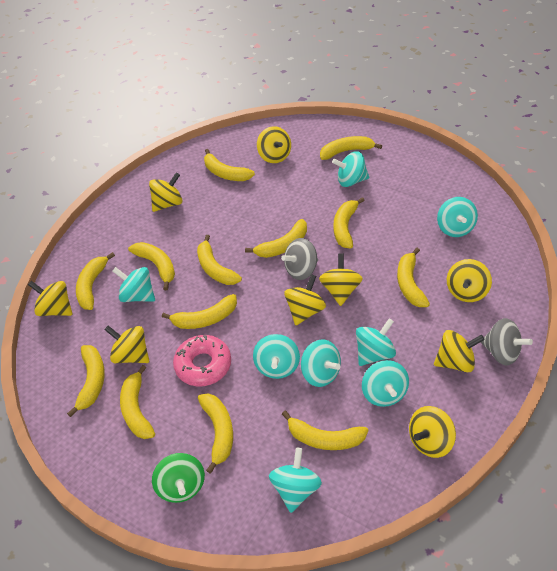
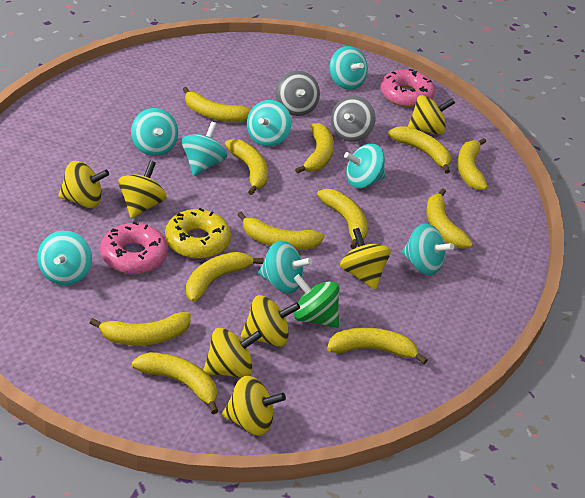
pink donut: 1 -> 2
yellow banana: 13 -> 12
yellow donut: 0 -> 1
yellow spinning top: 9 -> 7

